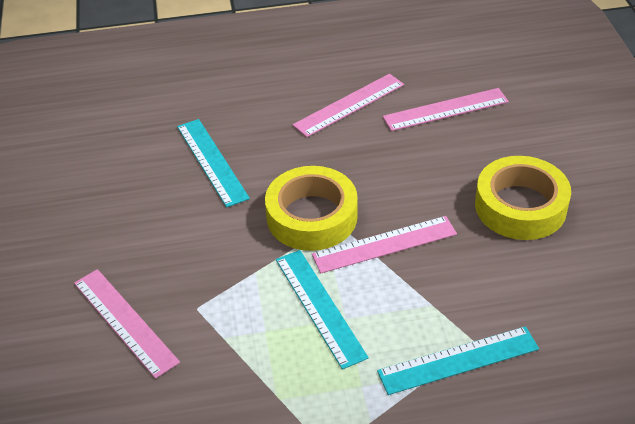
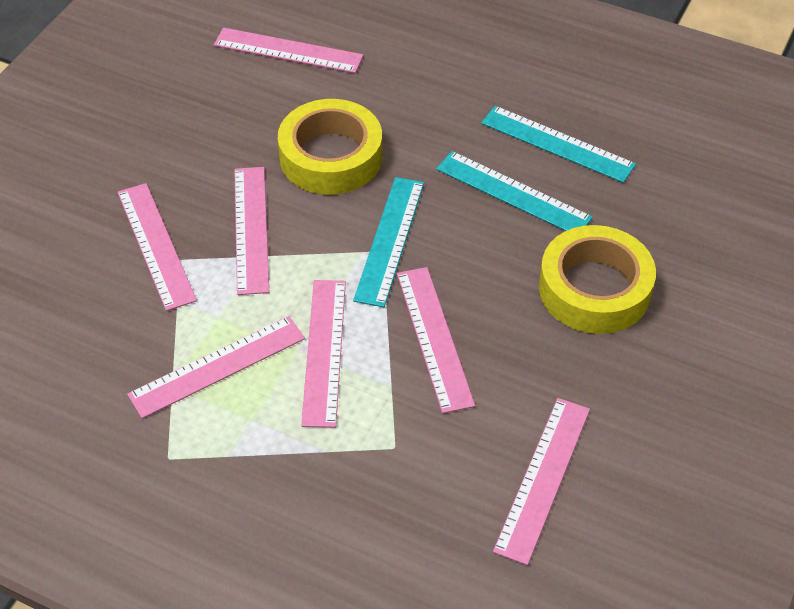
pink ruler: 4 -> 7

